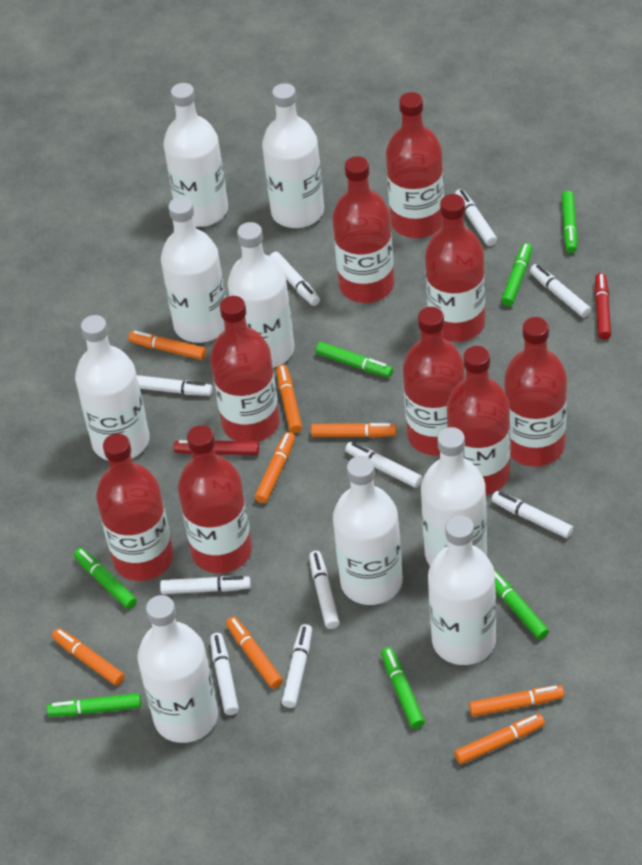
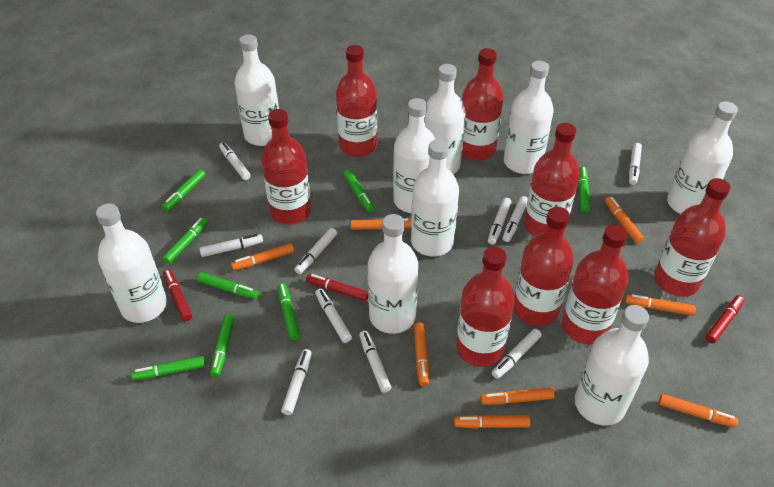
green marker: 7 -> 8
red bottle: 9 -> 8
red marker: 2 -> 3

